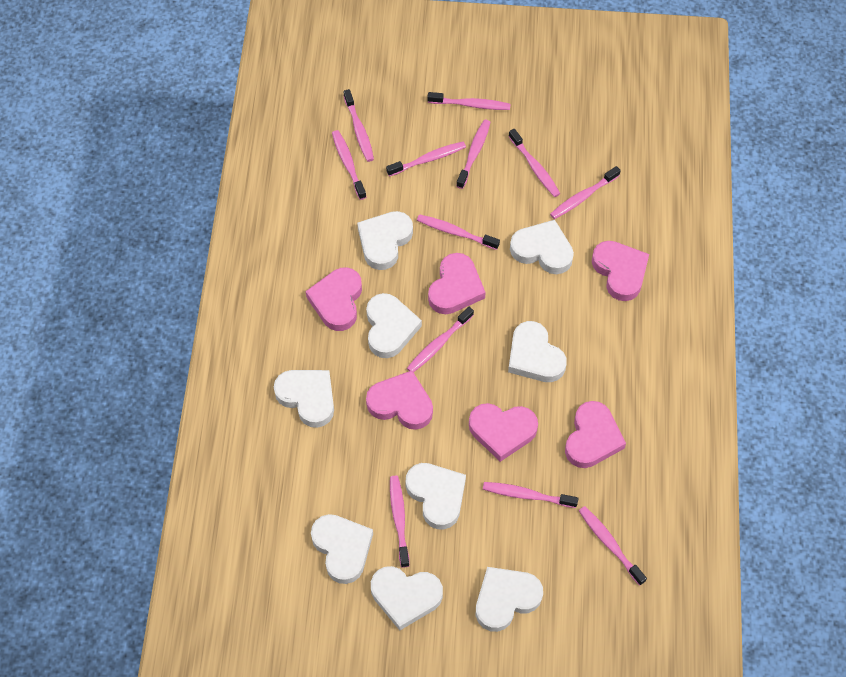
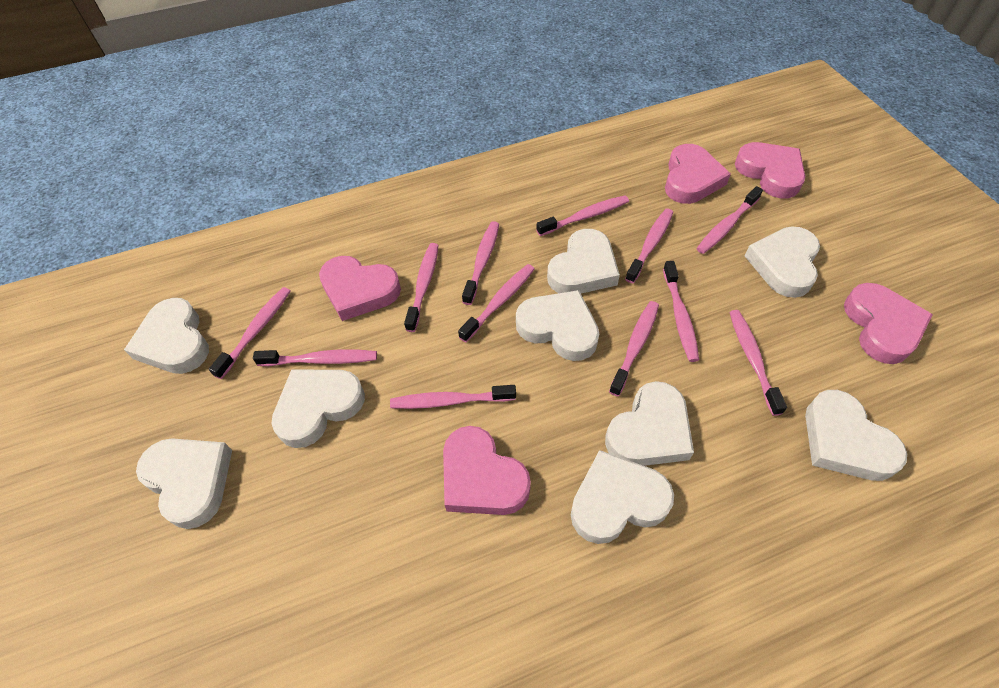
pink heart: 6 -> 5

